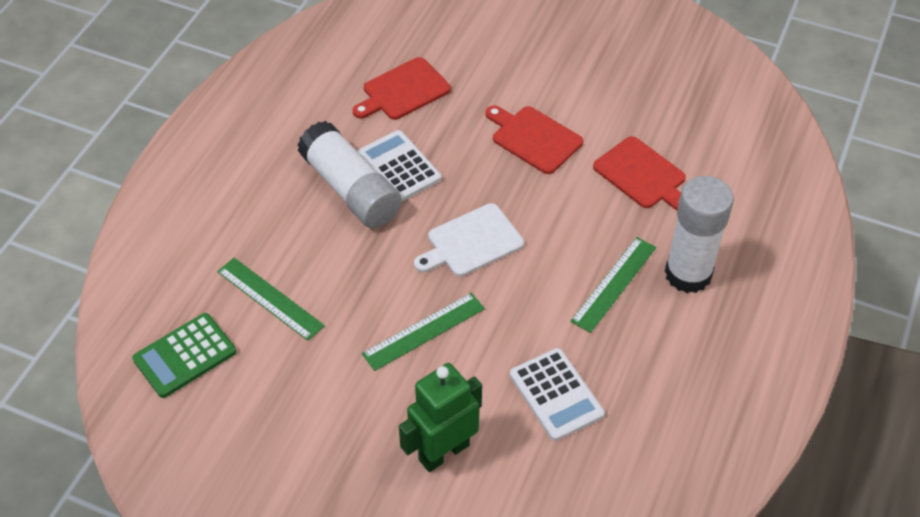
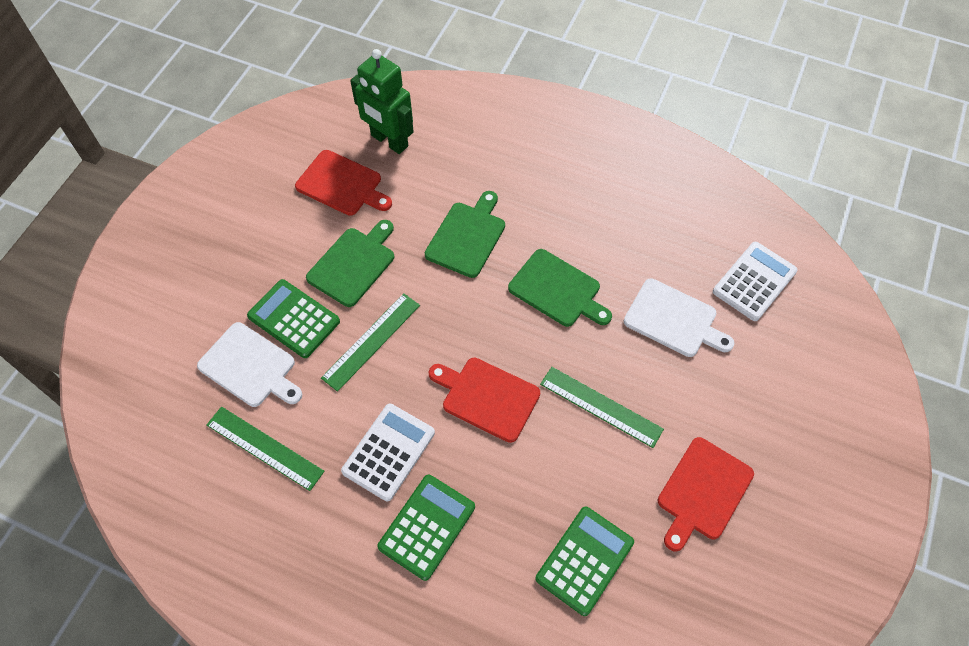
green calculator: 1 -> 3
green cutting board: 0 -> 3
white cutting board: 1 -> 2
white glue stick: 2 -> 0

